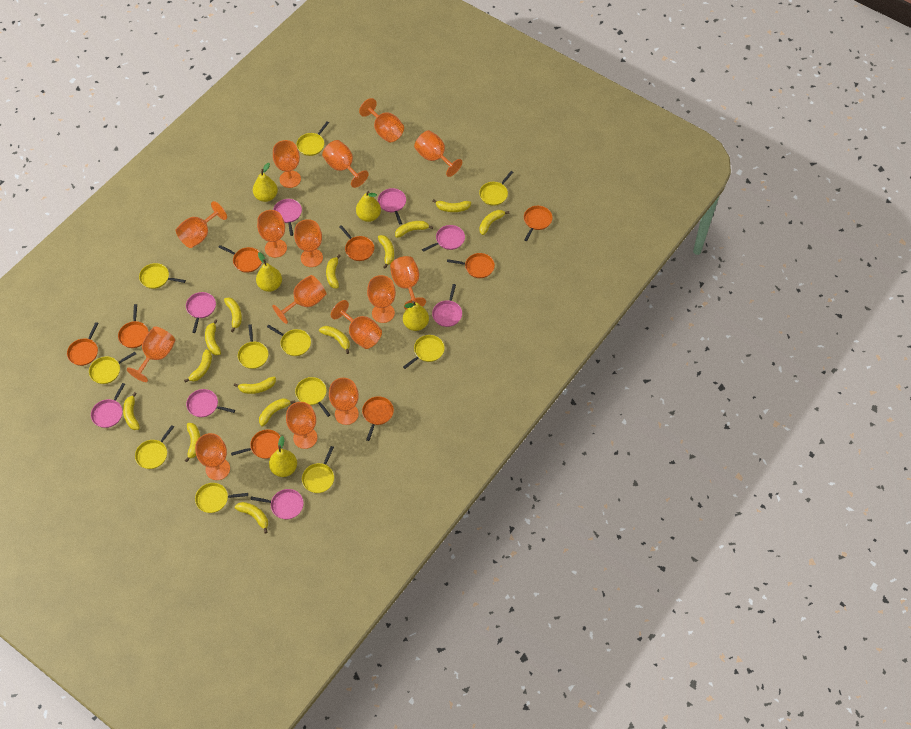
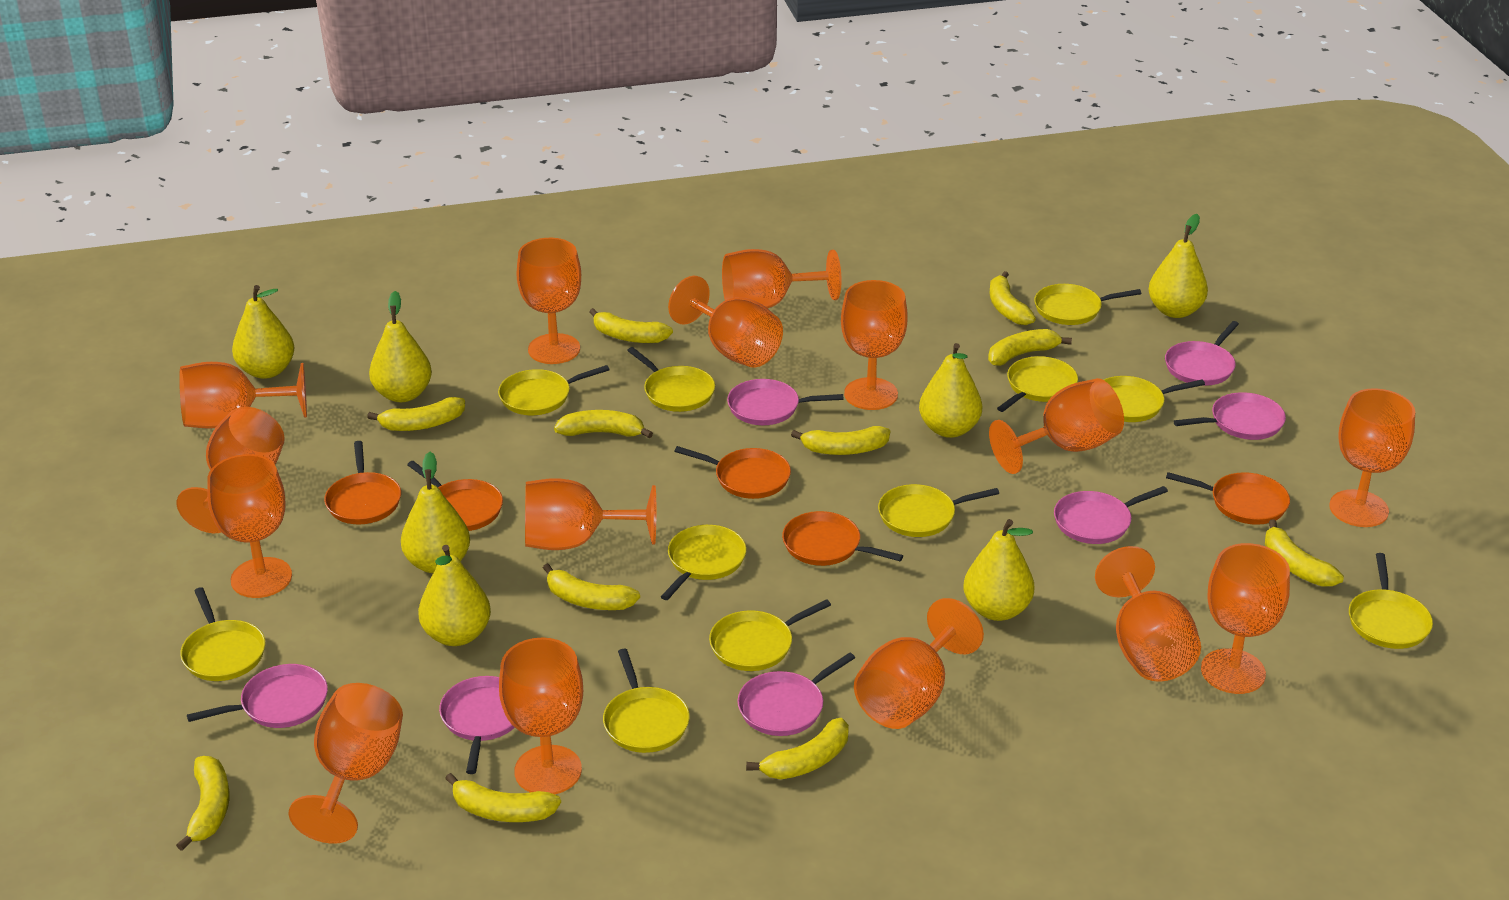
orange pan: 8 -> 5
pink pan: 8 -> 7
yellow banana: 14 -> 11
yellow pear: 5 -> 7

